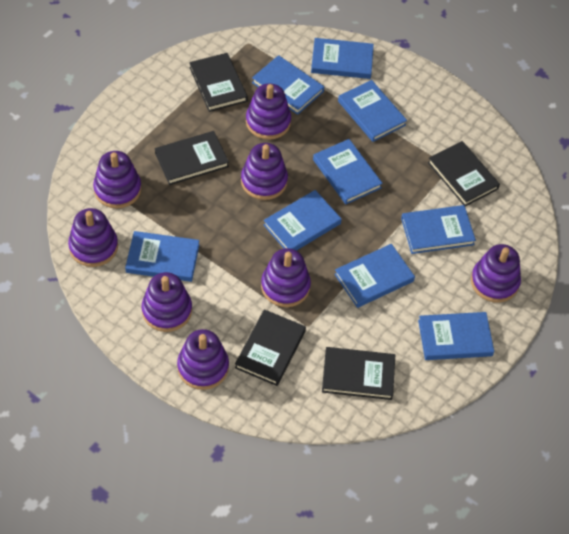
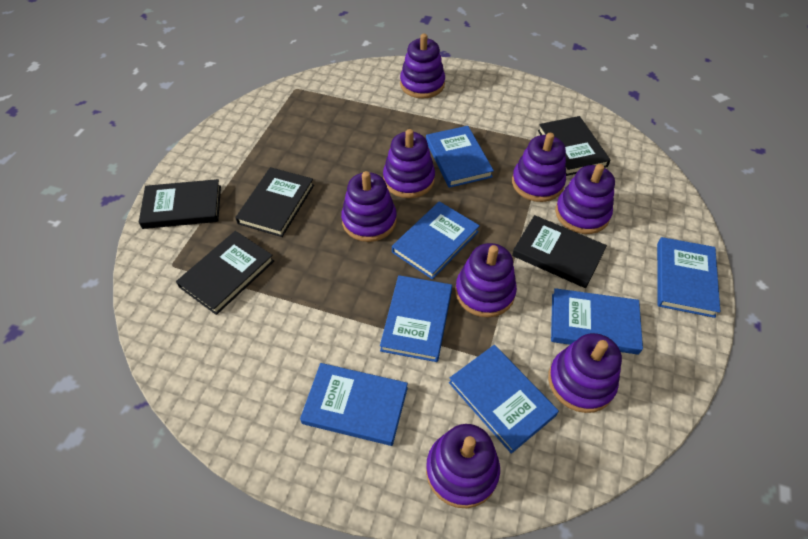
blue book: 9 -> 7

